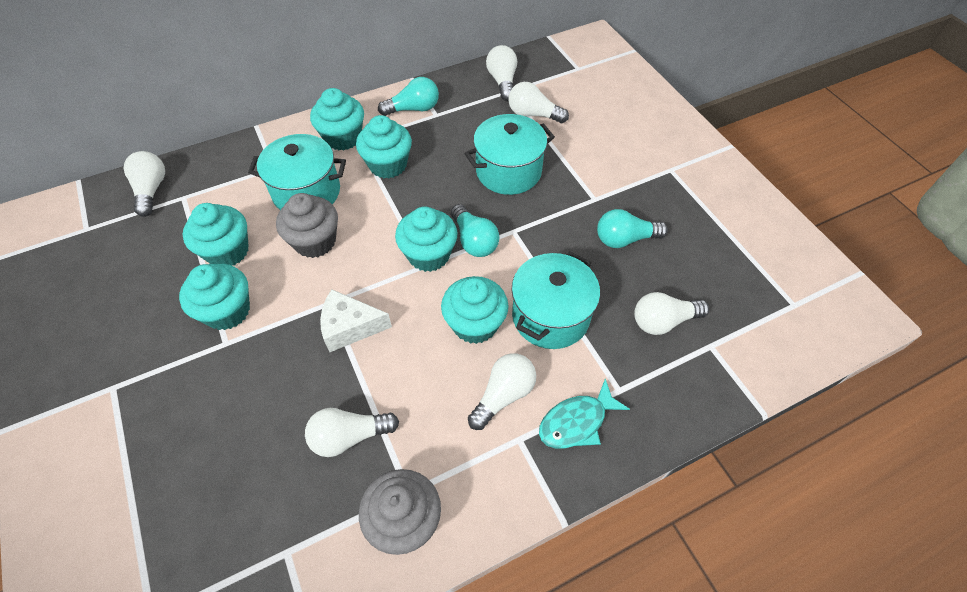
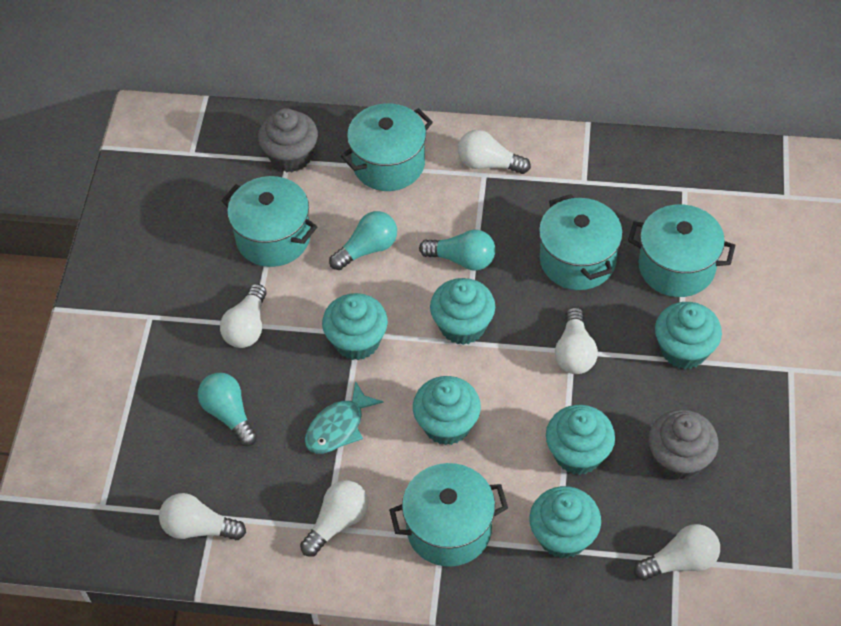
turquoise pot: 3 -> 5
white cheese: 1 -> 0

